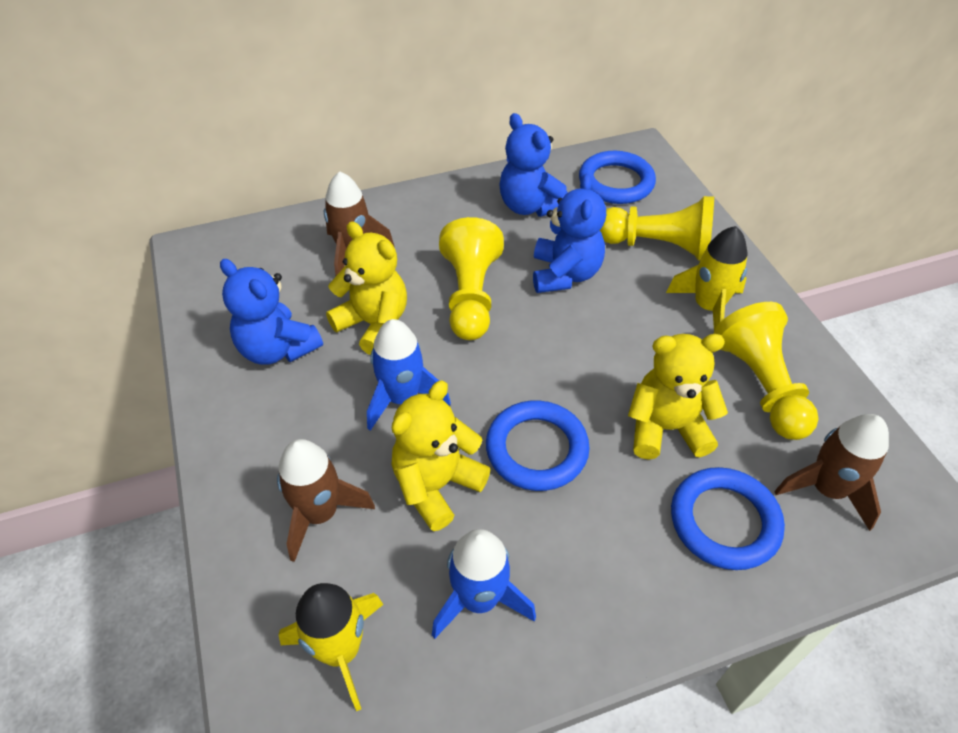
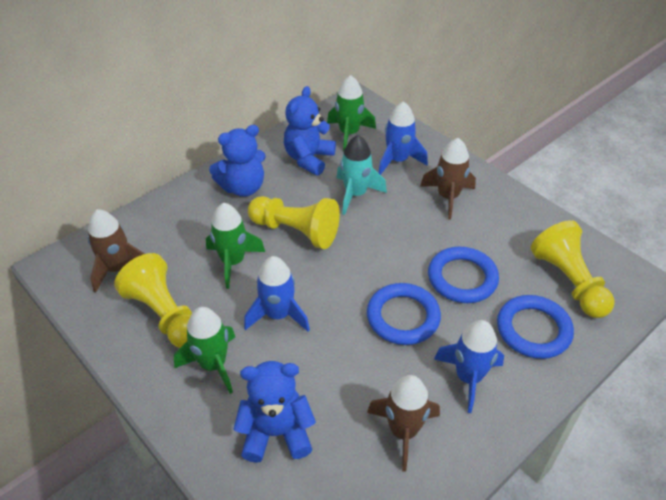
blue rocket: 2 -> 3
green rocket: 0 -> 3
turquoise rocket: 0 -> 1
yellow rocket: 2 -> 0
yellow teddy bear: 3 -> 0

